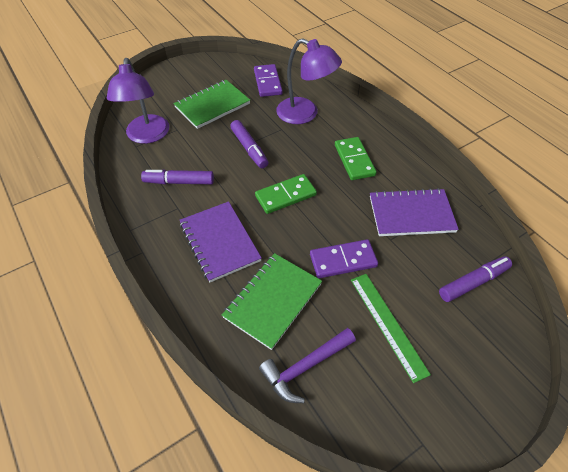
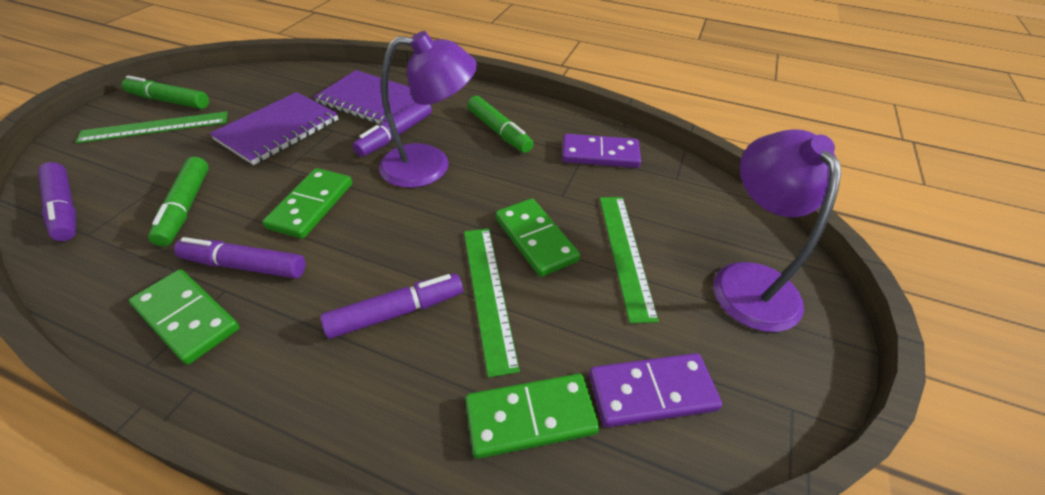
green domino: 2 -> 4
green marker: 0 -> 3
green notebook: 2 -> 0
green ruler: 1 -> 3
purple hammer: 1 -> 0
purple marker: 3 -> 4

